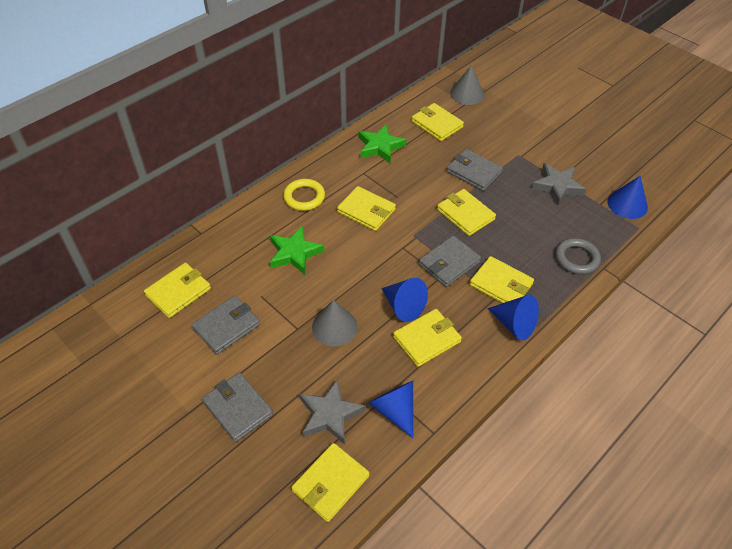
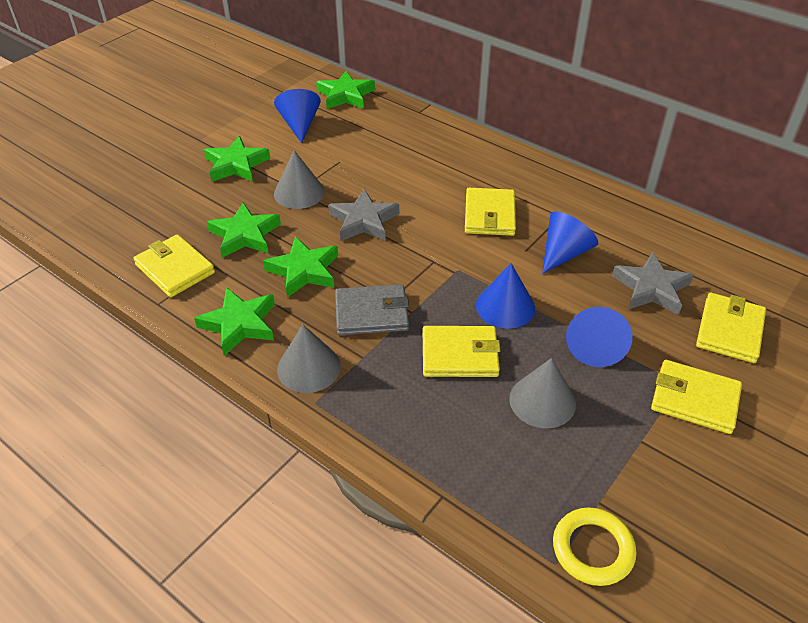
green star: 2 -> 5
grey cone: 2 -> 3
grey ring: 1 -> 0
grey wallet: 4 -> 1
yellow wallet: 7 -> 5

